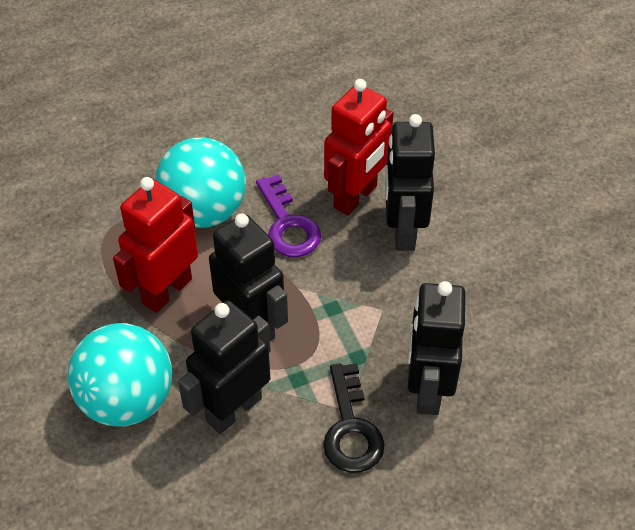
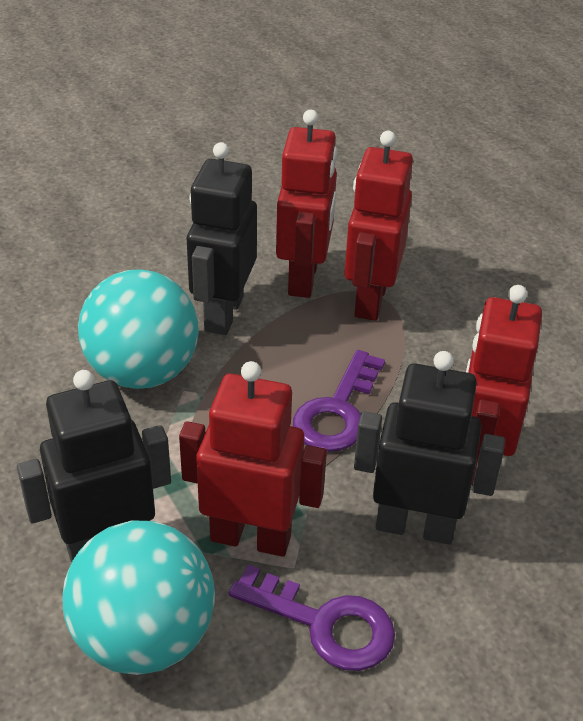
black key: 1 -> 0
black robot: 4 -> 3
purple key: 1 -> 2
red robot: 2 -> 4

